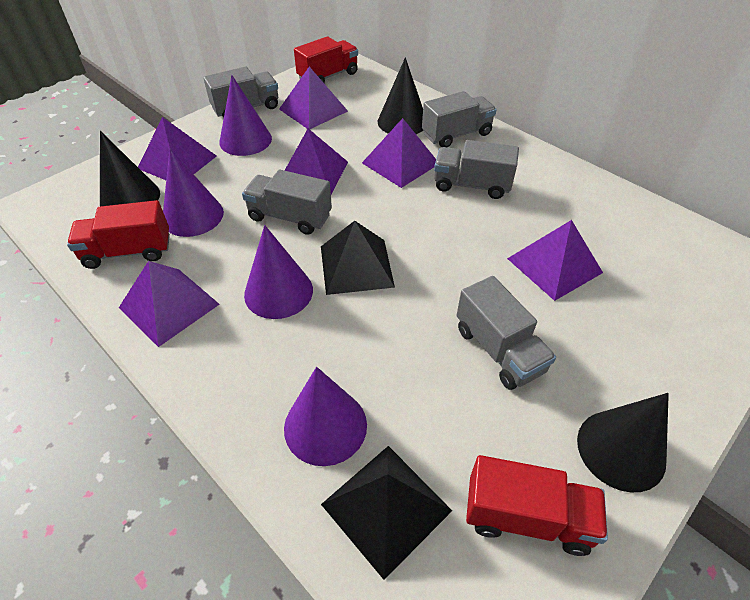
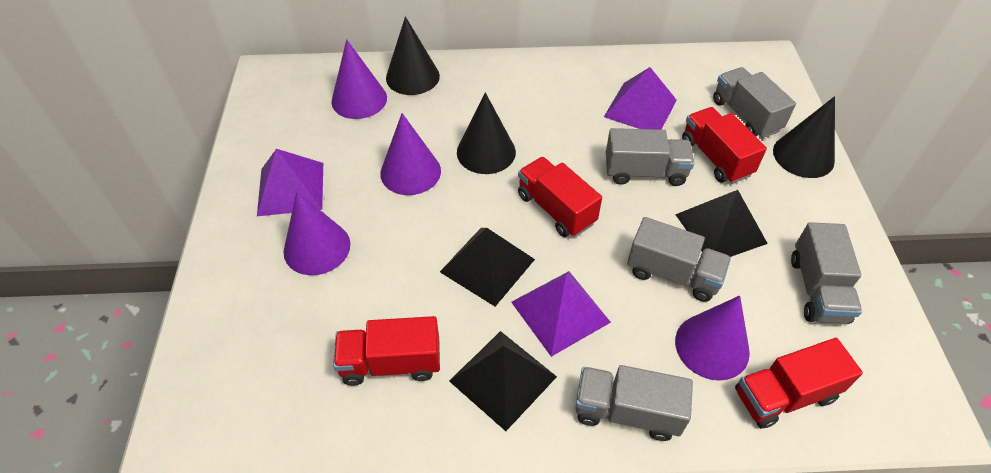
black pyramid: 2 -> 3
purple pyramid: 6 -> 3
red truck: 3 -> 4

